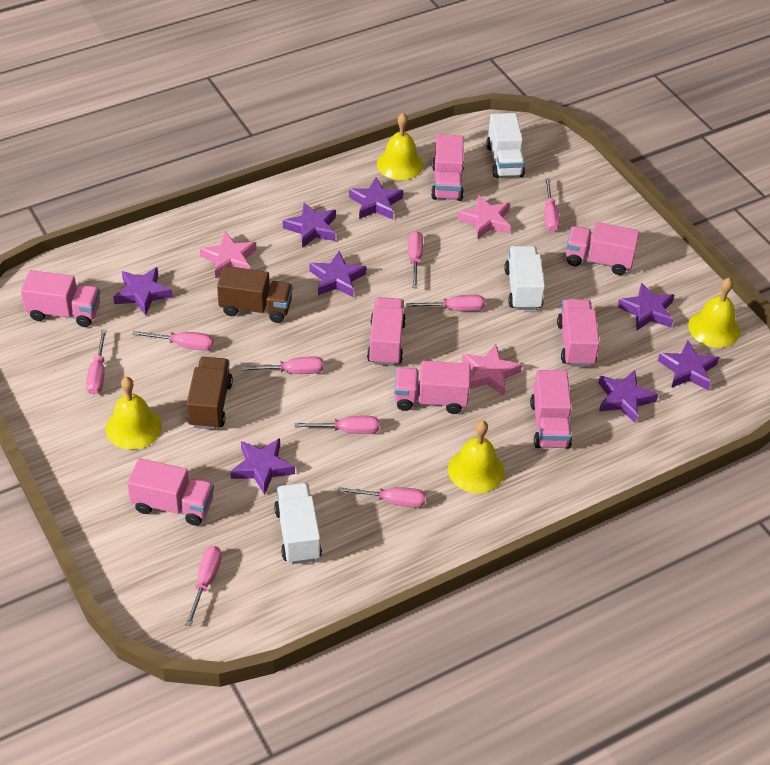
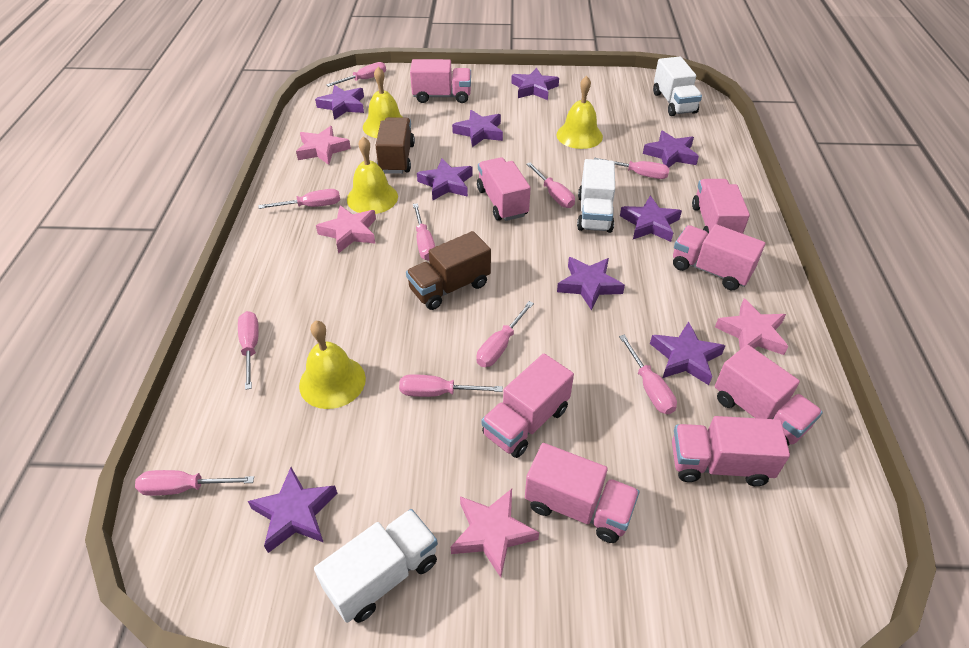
pink screwdriver: 9 -> 10
pink star: 3 -> 4
purple star: 8 -> 9

